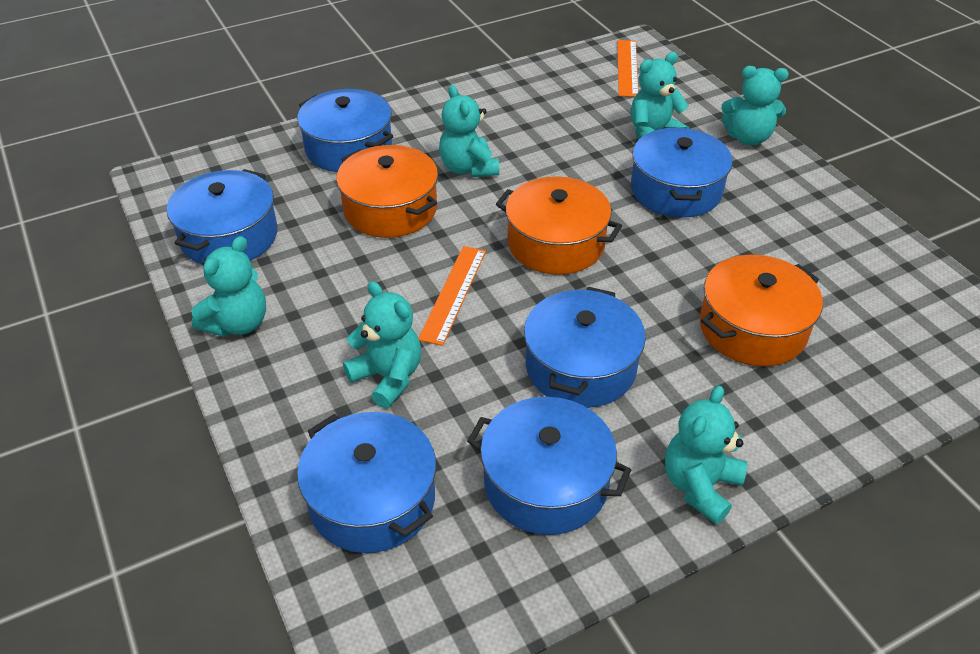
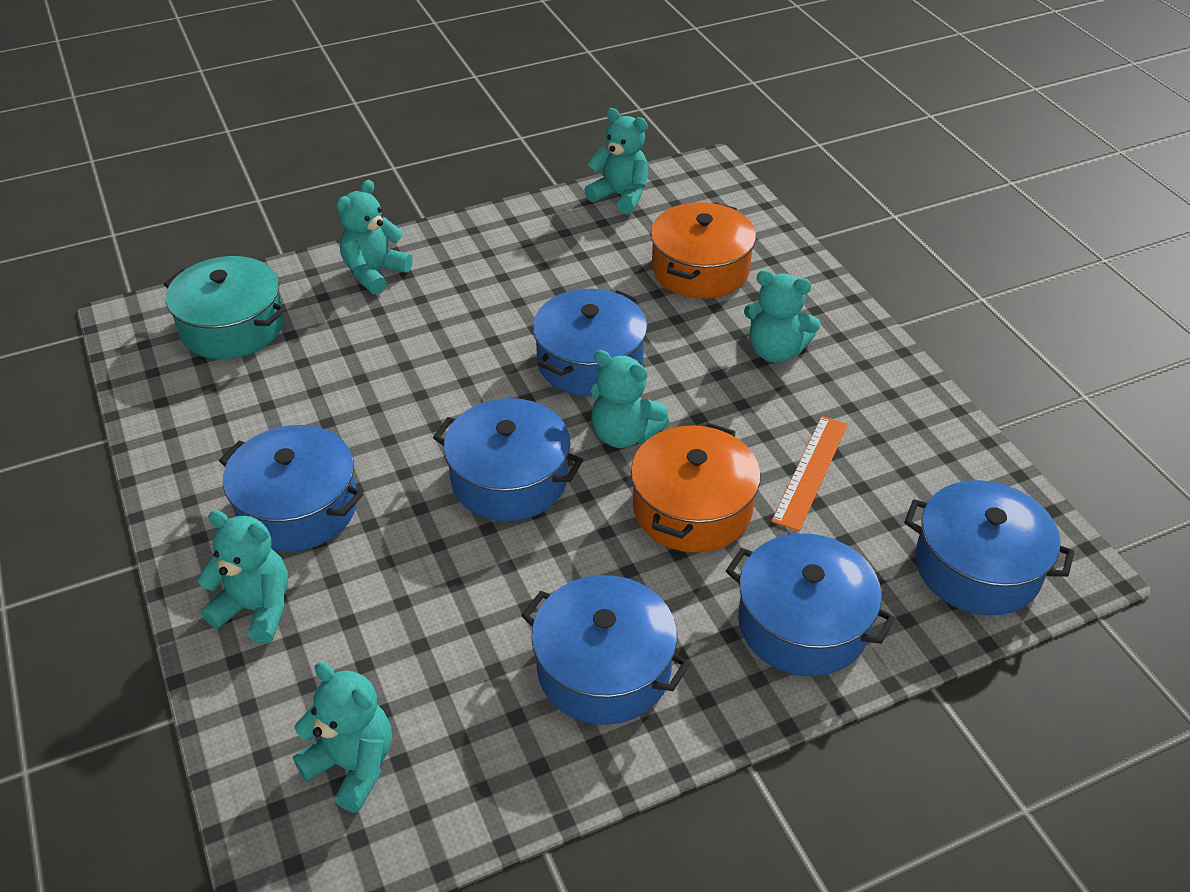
orange pot: 3 -> 2
orange ruler: 2 -> 1
turquoise pot: 0 -> 1

